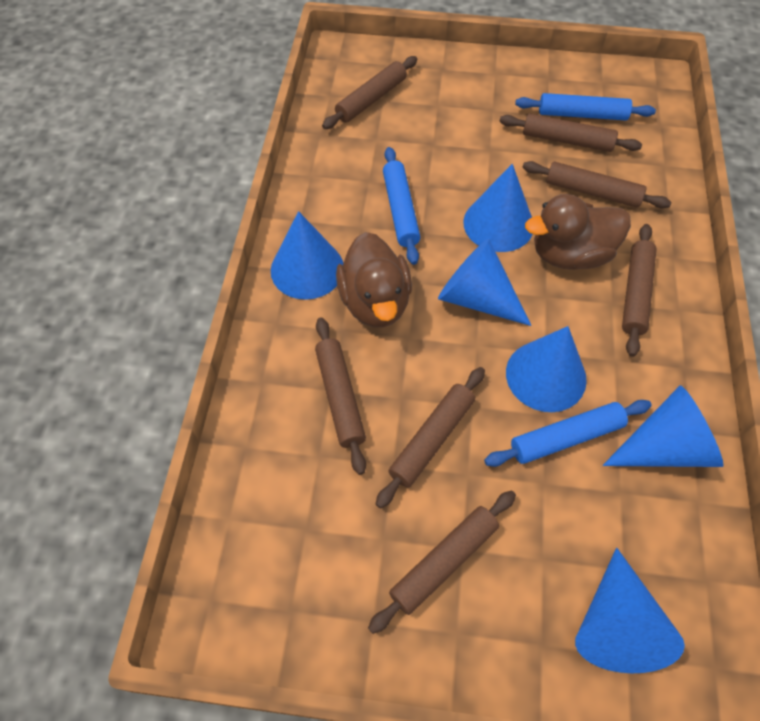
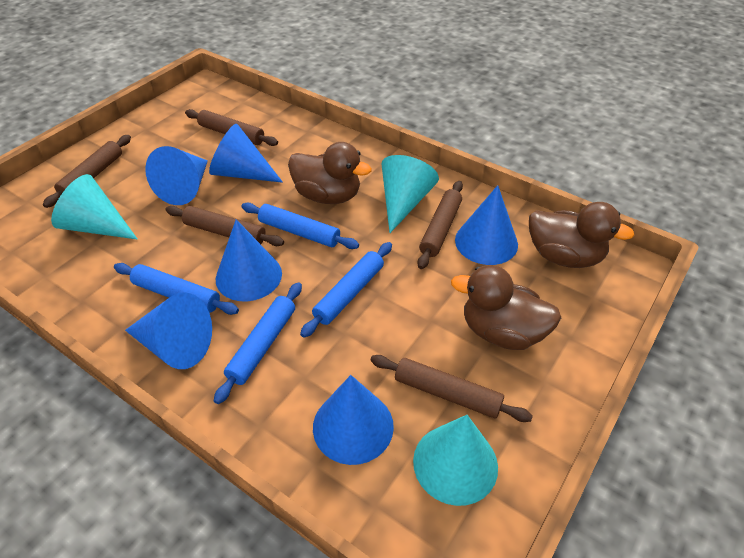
blue rolling pin: 3 -> 4
brown duck: 2 -> 3
brown rolling pin: 7 -> 5
turquoise cone: 0 -> 3

